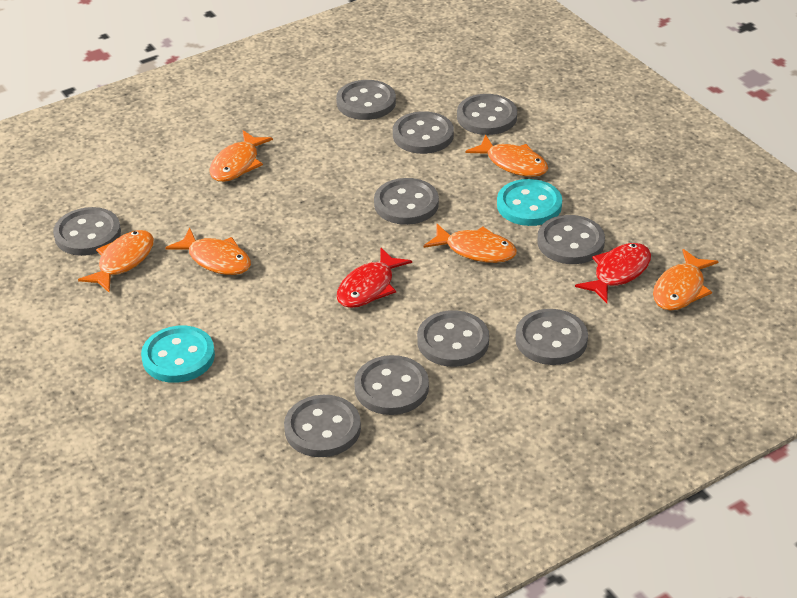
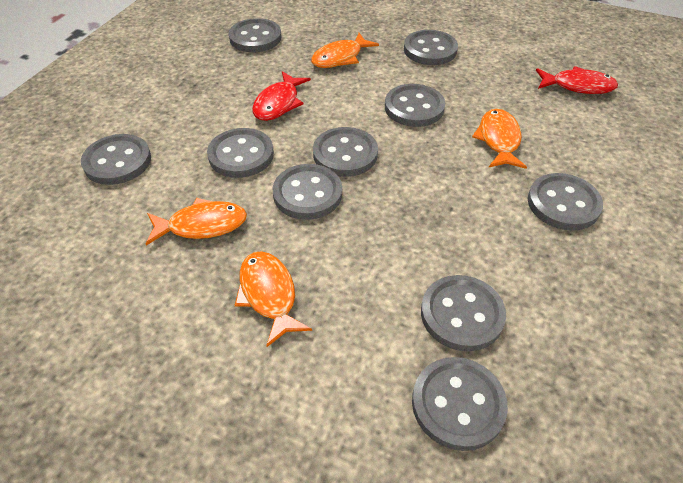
orange fish: 6 -> 4
turquoise button: 2 -> 0

